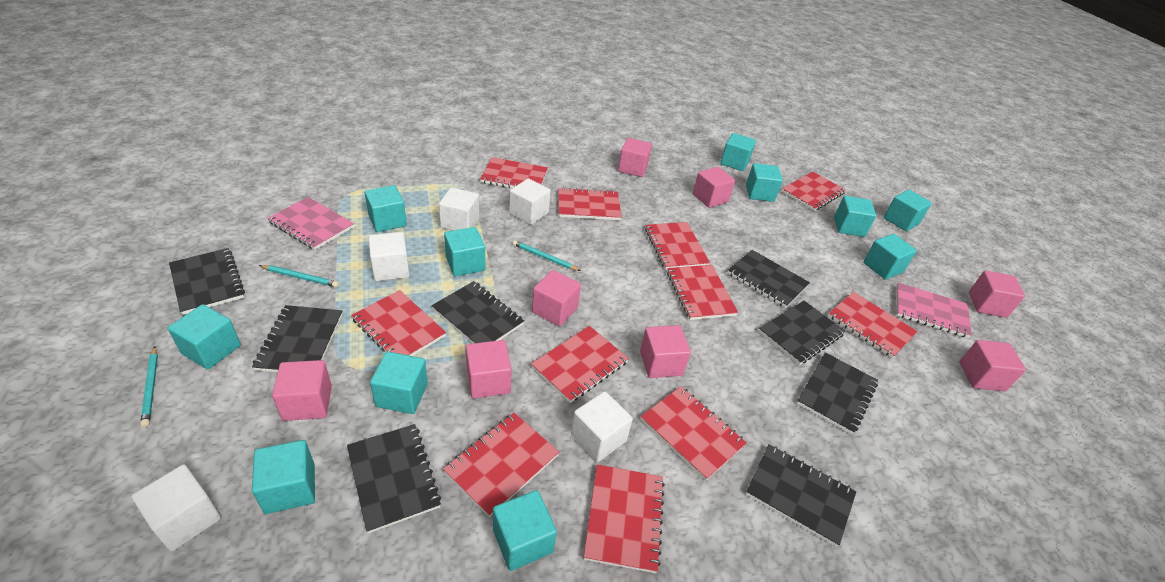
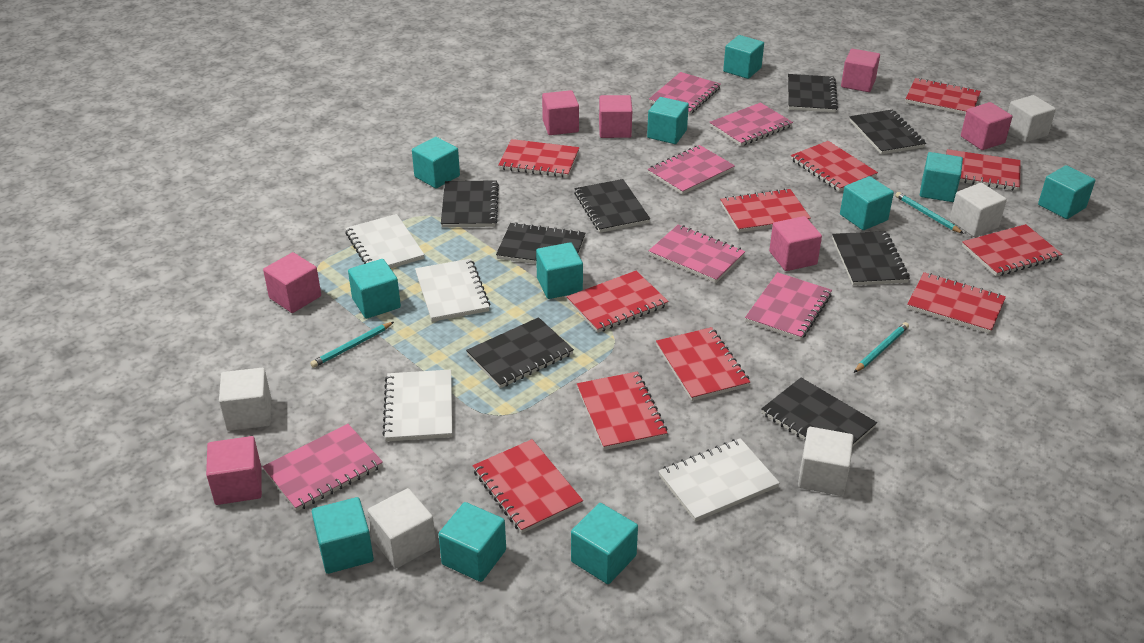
pink cube: 8 -> 7
pink notebook: 2 -> 6
white notebook: 0 -> 4

